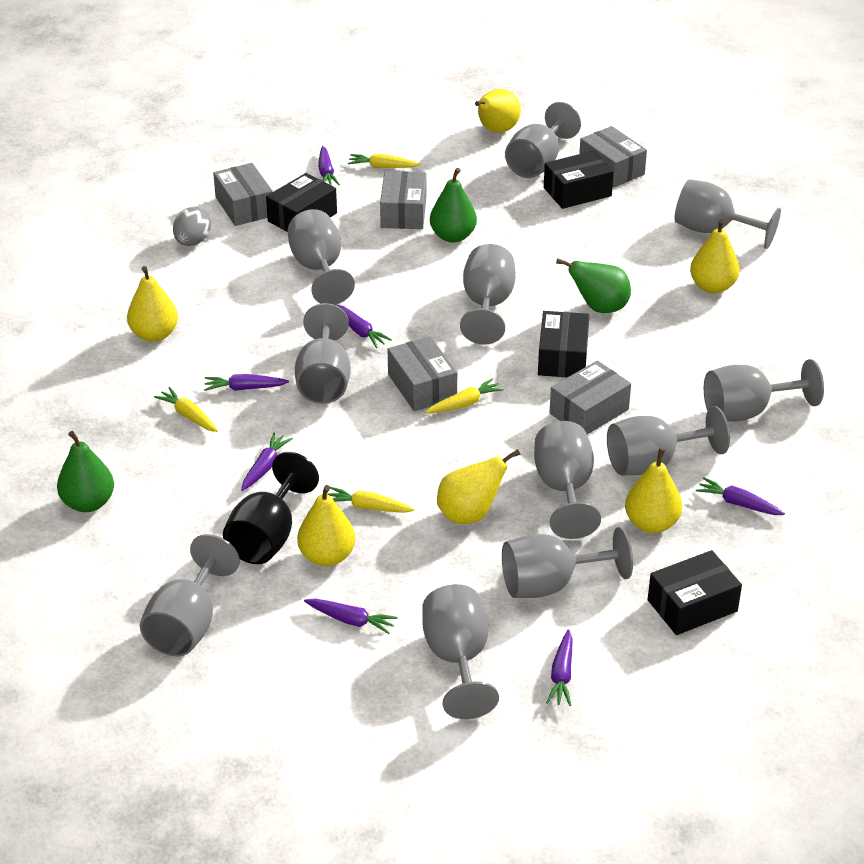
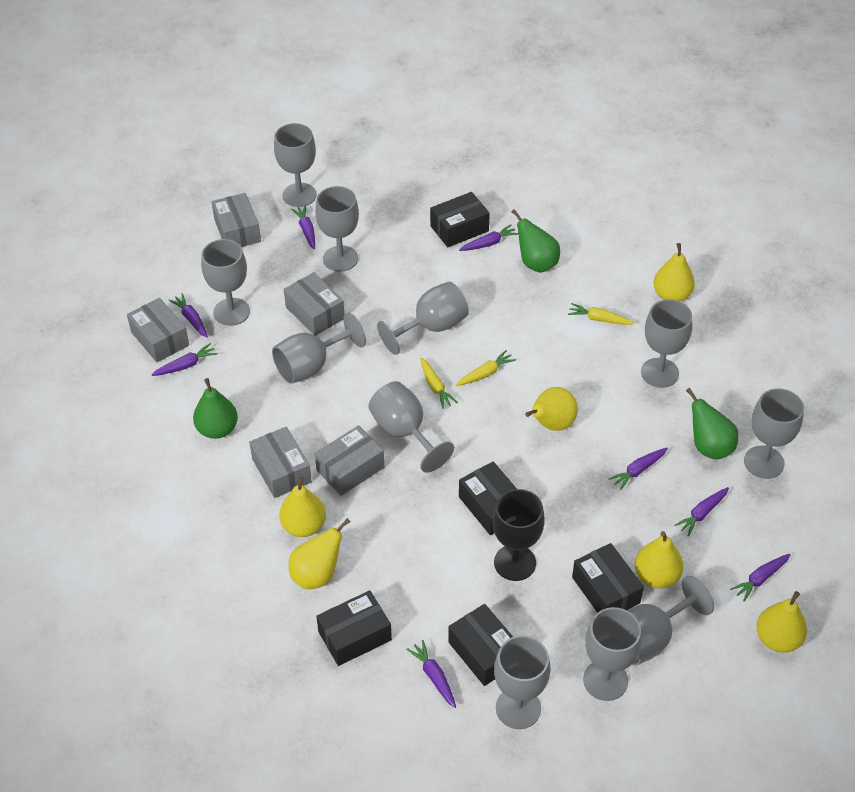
black box: 4 -> 5
grey egg: 1 -> 0
purple carrot: 7 -> 8
yellow carrot: 4 -> 3

